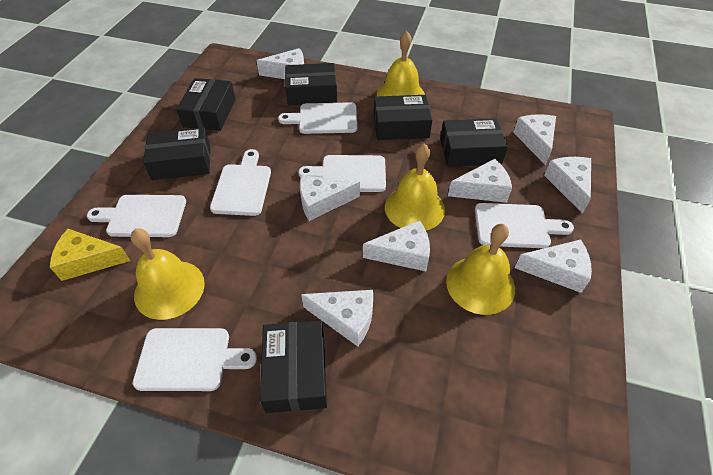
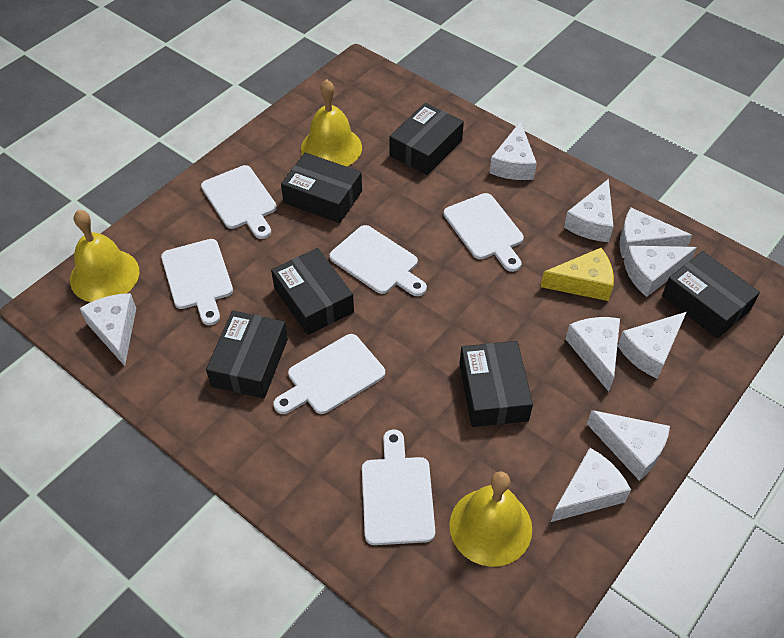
white cheese: 8 -> 9
yellow bell: 4 -> 3

